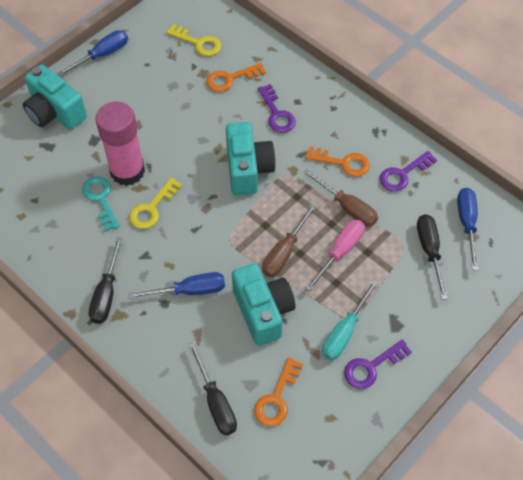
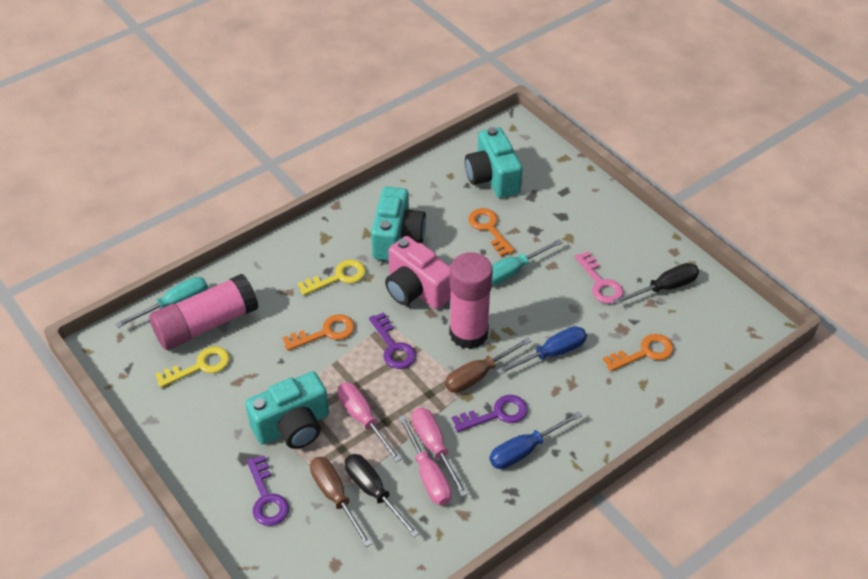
black screwdriver: 3 -> 2
blue screwdriver: 3 -> 2
pink camera: 0 -> 1
pink glue stick: 1 -> 2
pink key: 0 -> 1
pink screwdriver: 1 -> 3
turquoise key: 1 -> 0
turquoise screwdriver: 1 -> 2

